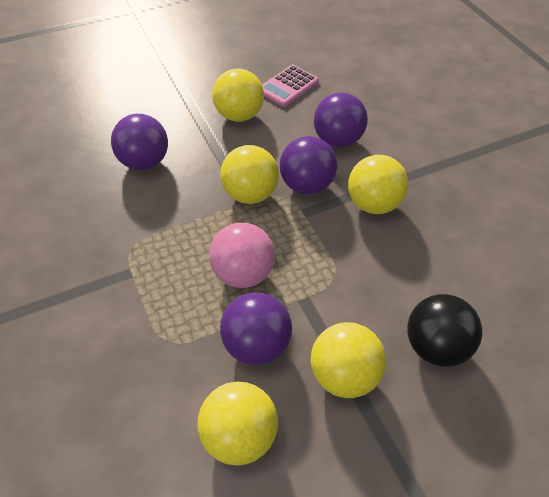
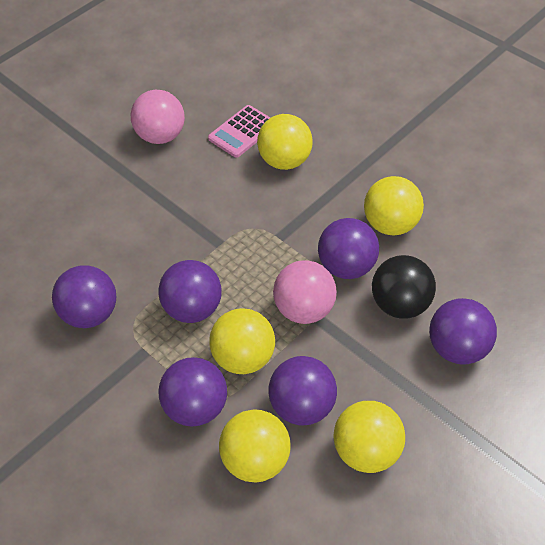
pink ball: 1 -> 2
purple ball: 4 -> 6

